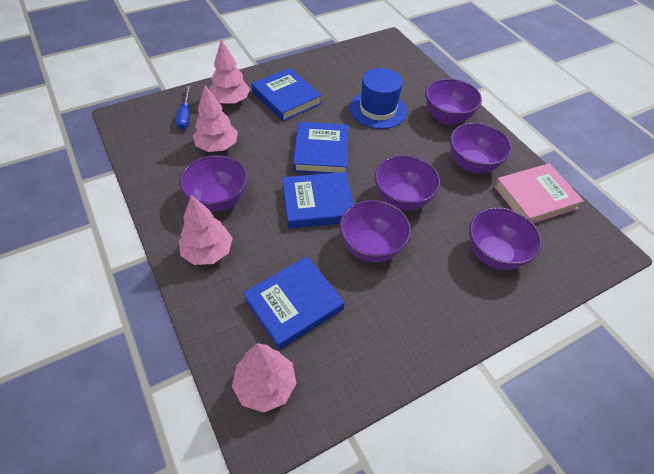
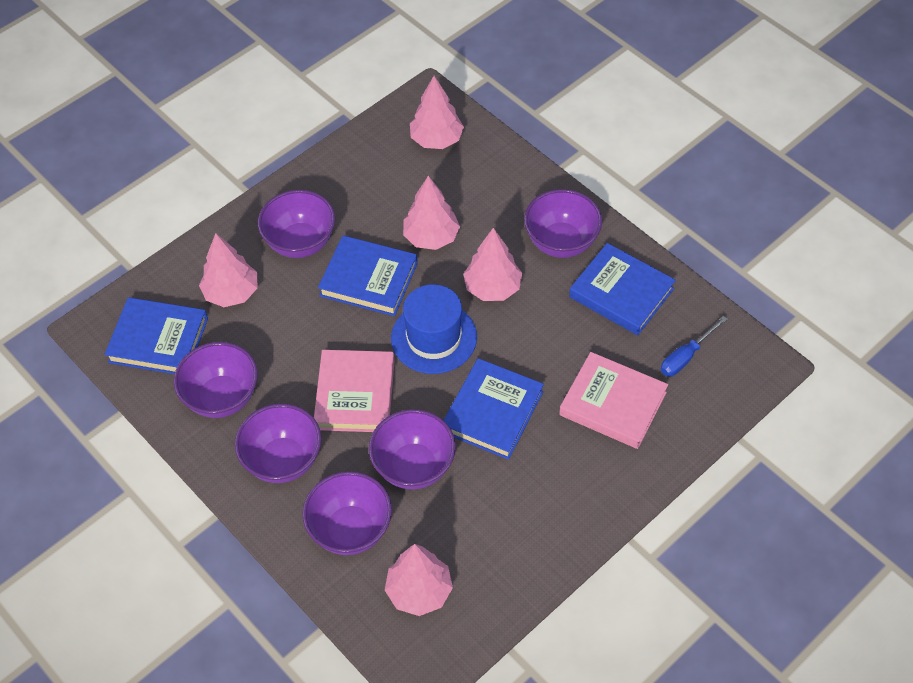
pink book: 1 -> 2
pink tree: 4 -> 5

